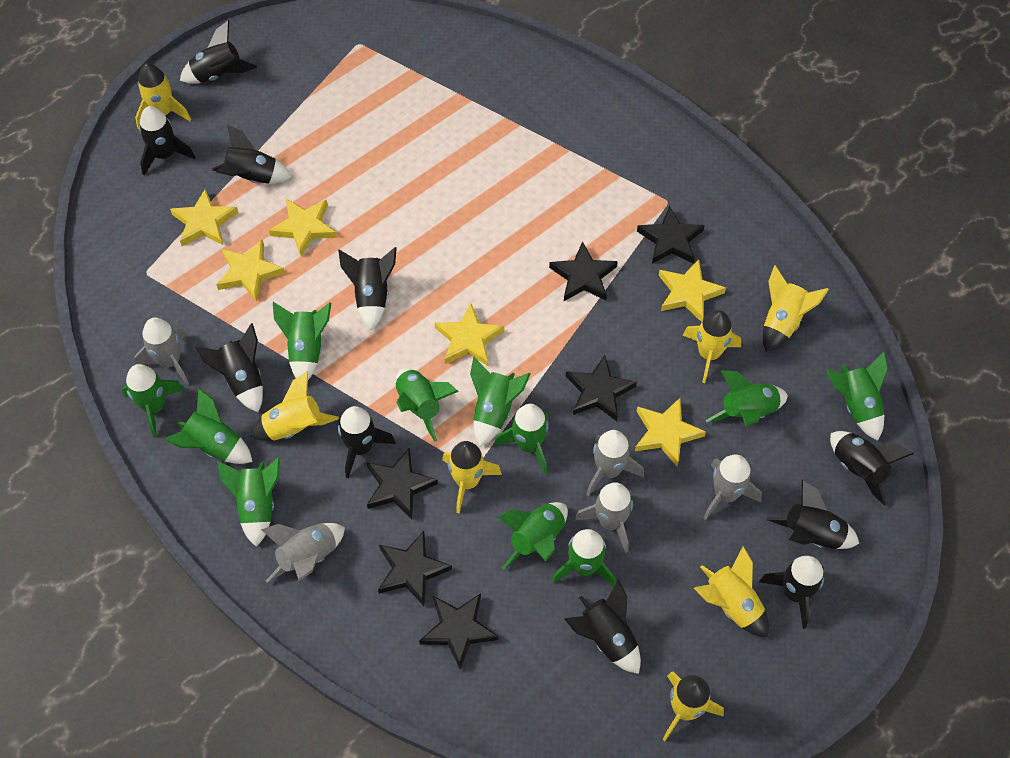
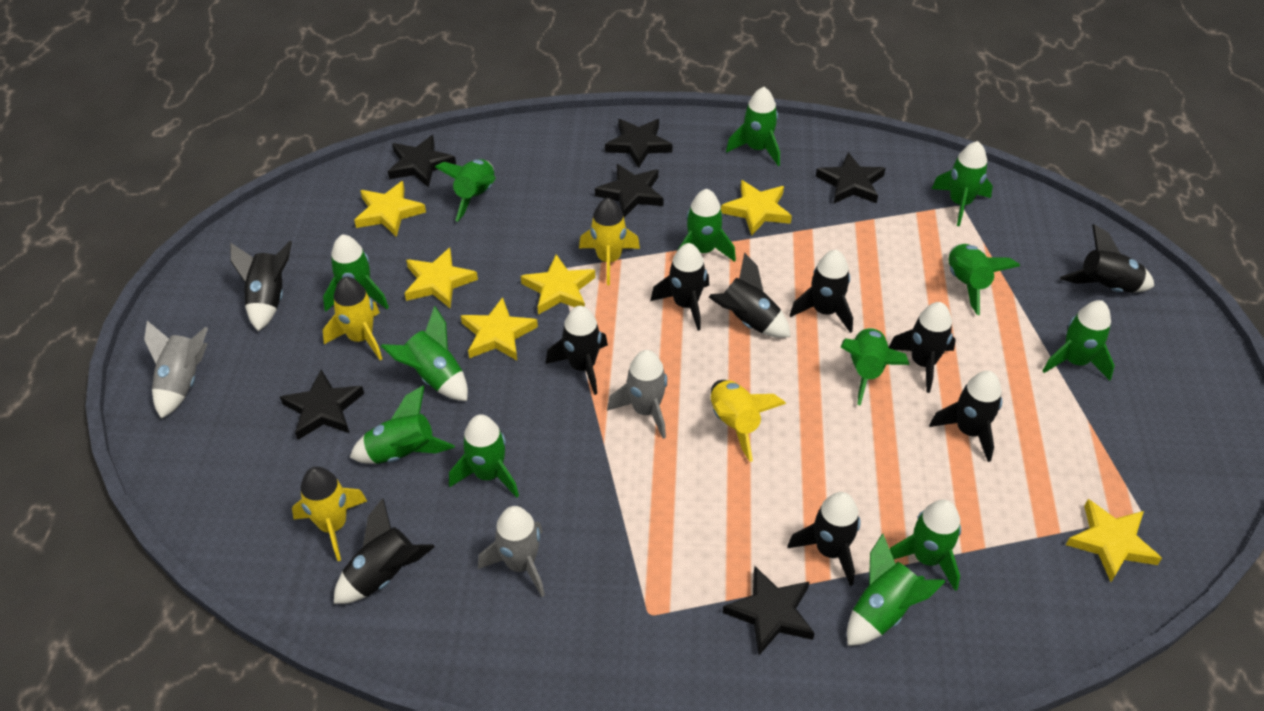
green rocket: 11 -> 13
grey rocket: 5 -> 3
yellow rocket: 7 -> 4

